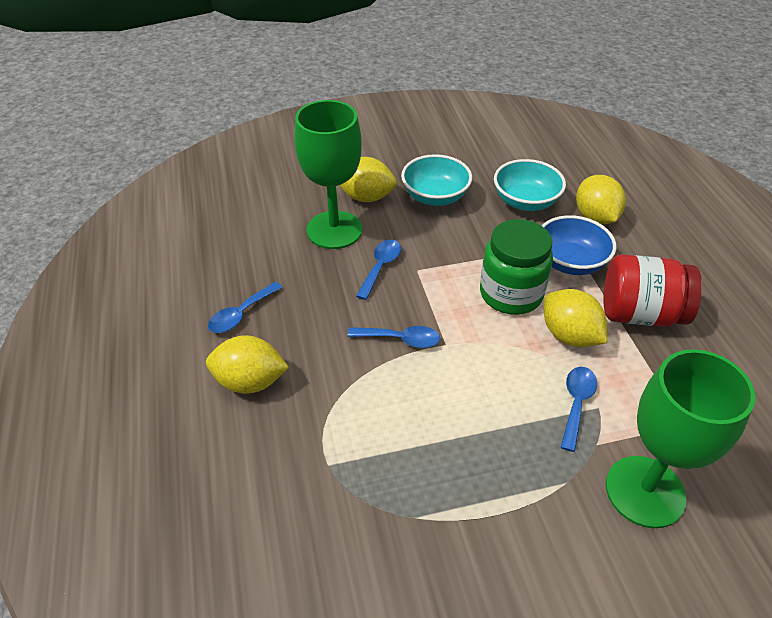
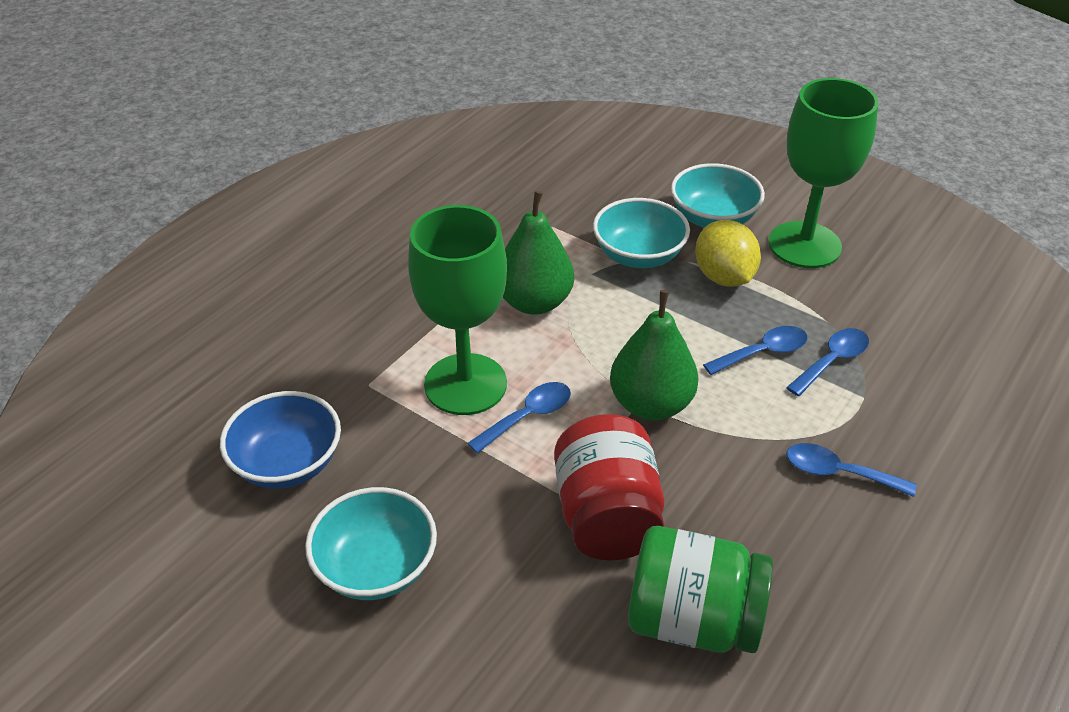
green pear: 0 -> 2
turquoise bowl: 2 -> 3
yellow lemon: 4 -> 1

